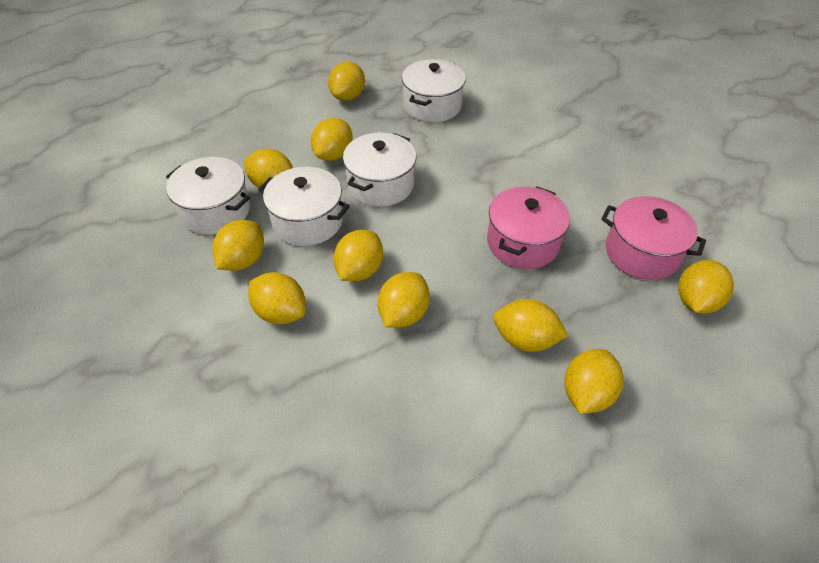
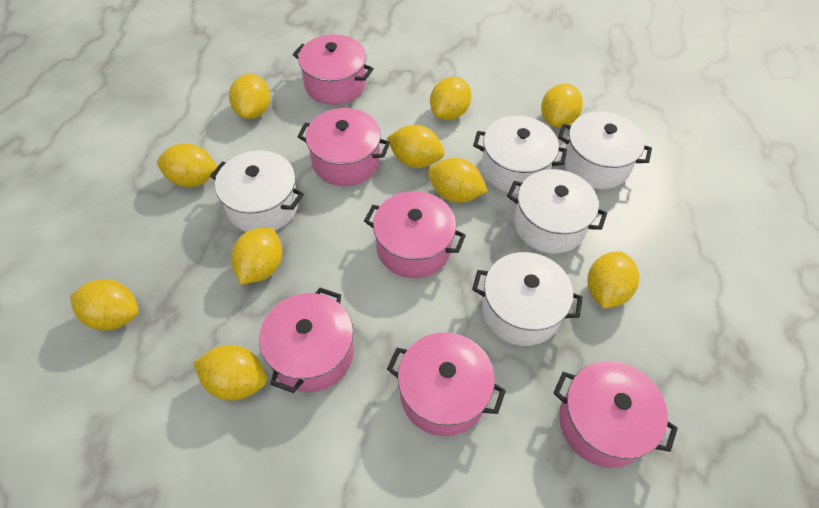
pink pot: 2 -> 6
white pot: 4 -> 5

